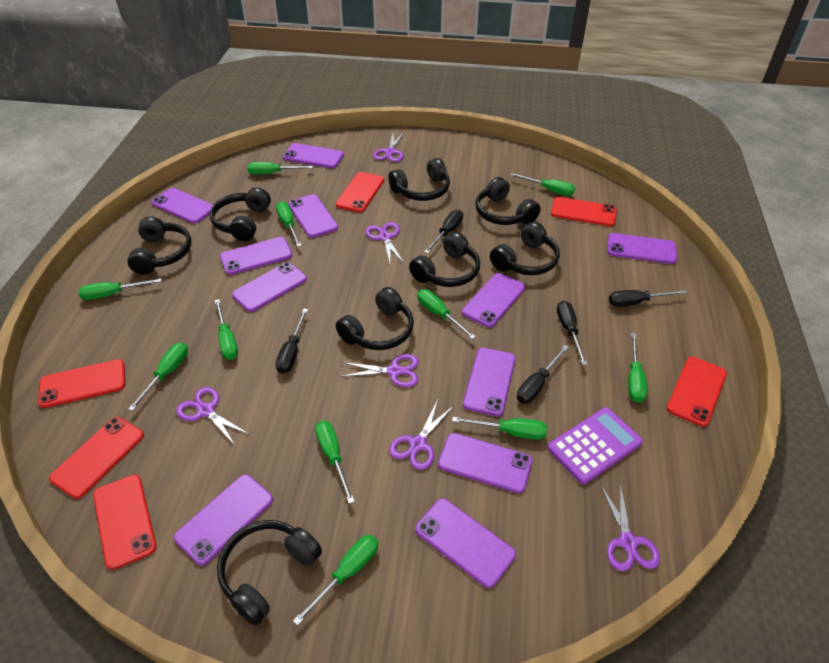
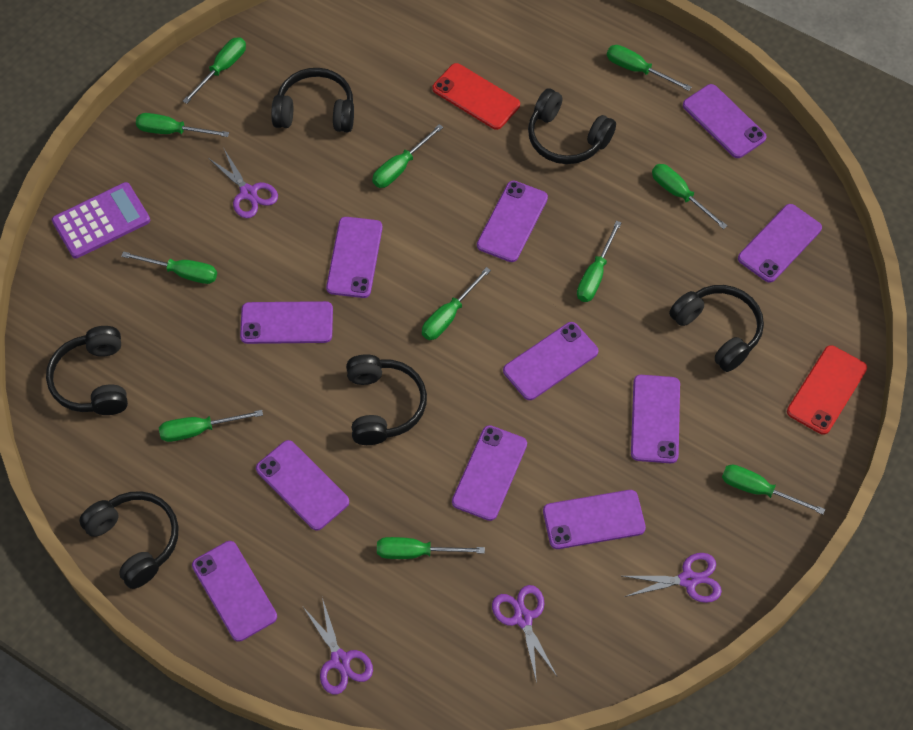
black headphones: 8 -> 6
black screwdriver: 5 -> 0
purple scissors: 6 -> 4
red phone: 6 -> 2

